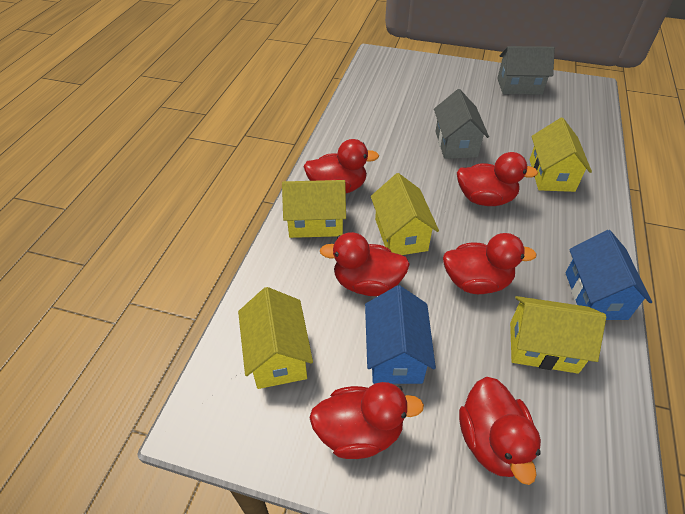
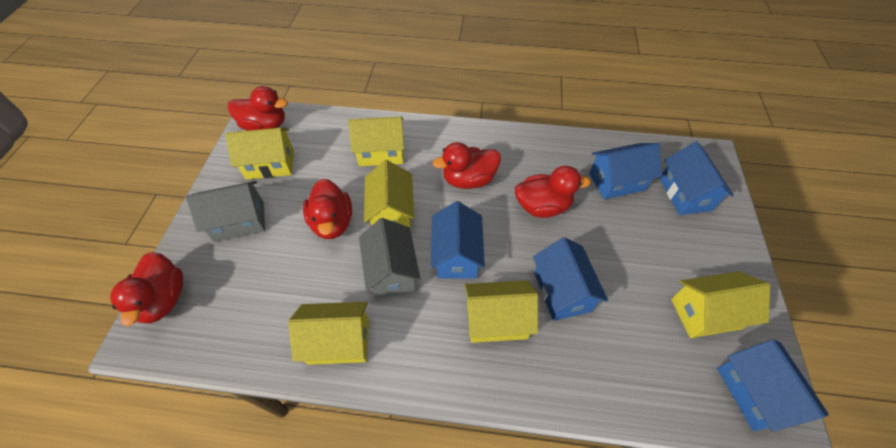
blue house: 2 -> 5
red duck: 6 -> 5
yellow house: 5 -> 6

